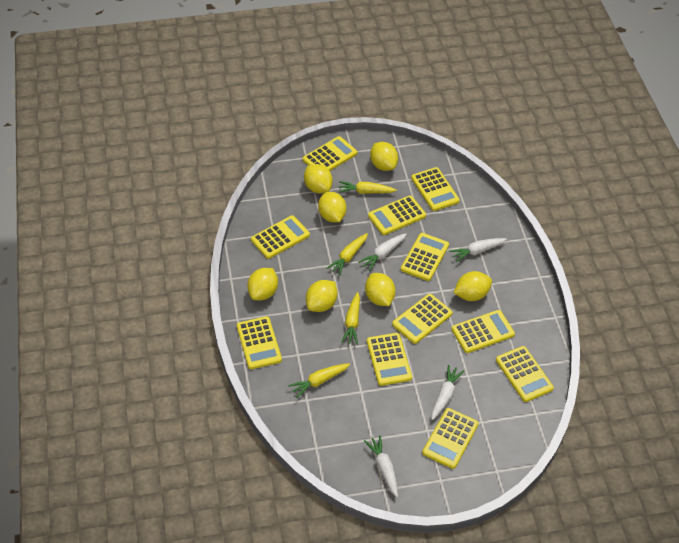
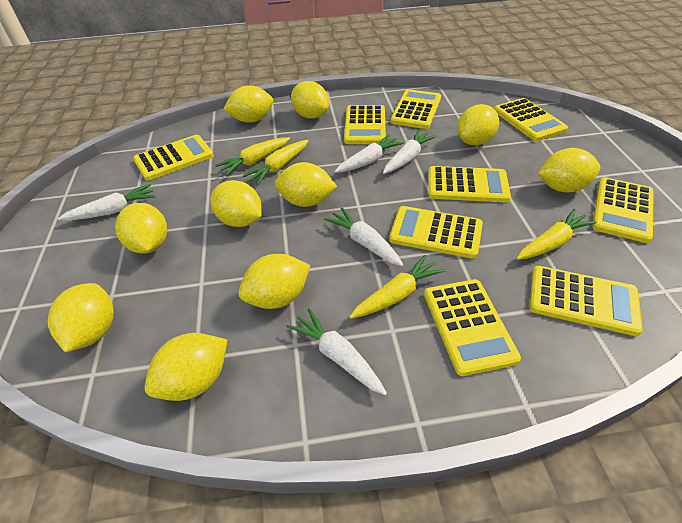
white carrot: 4 -> 5
yellow calculator: 11 -> 9
yellow lemon: 7 -> 10

